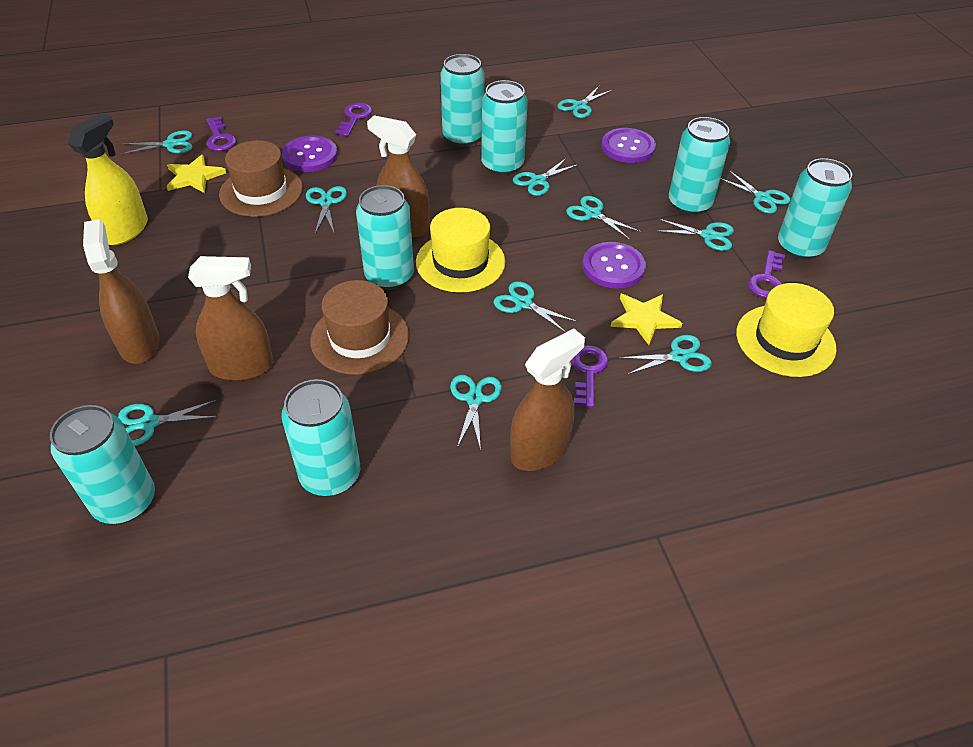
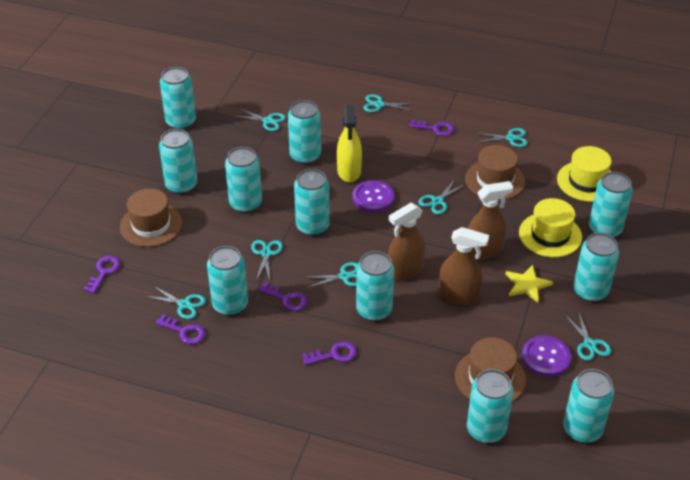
brown hat: 2 -> 3
brown spray bottle: 4 -> 3
purple button: 3 -> 2
purple key: 4 -> 5
turquoise can: 7 -> 11
turquoise scissors: 11 -> 8
yellow star: 2 -> 1

